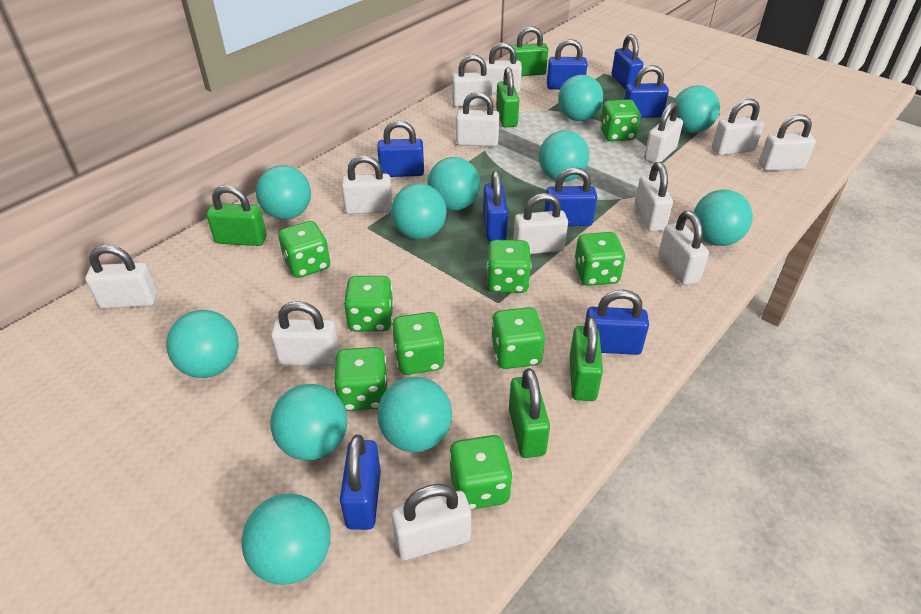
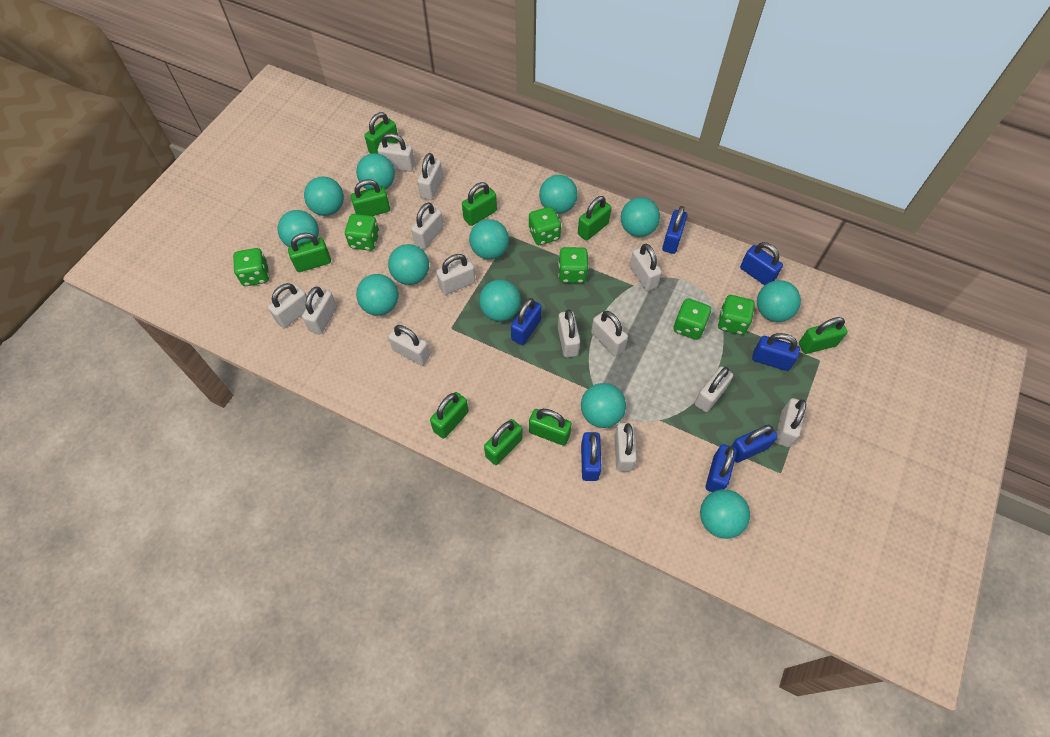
blue padlock: 8 -> 7
green dice: 9 -> 6
green padlock: 5 -> 9
turquoise ball: 11 -> 12

